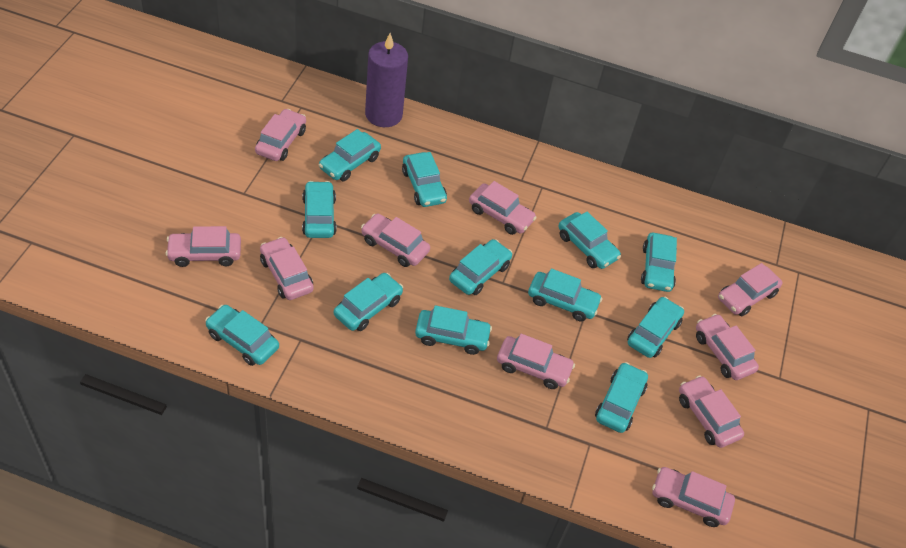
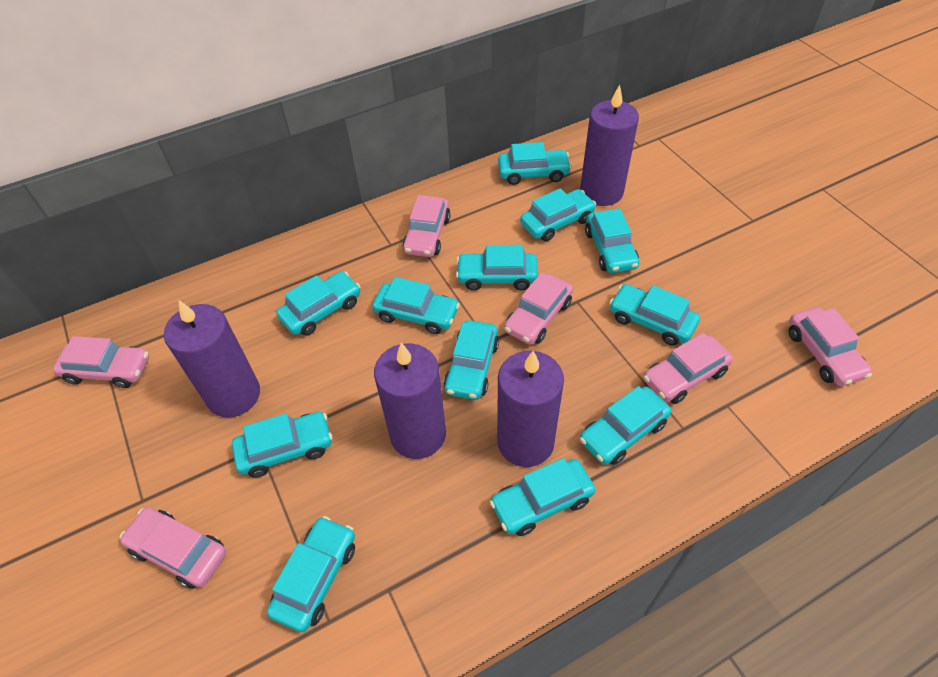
pink car: 10 -> 6
purple candle: 1 -> 4

